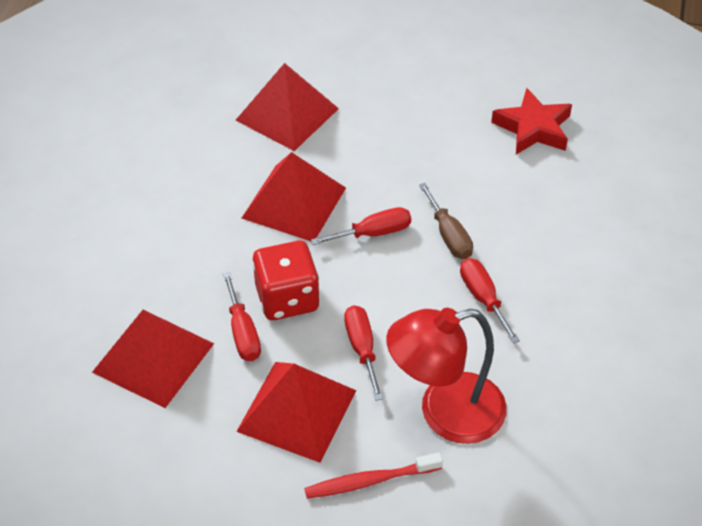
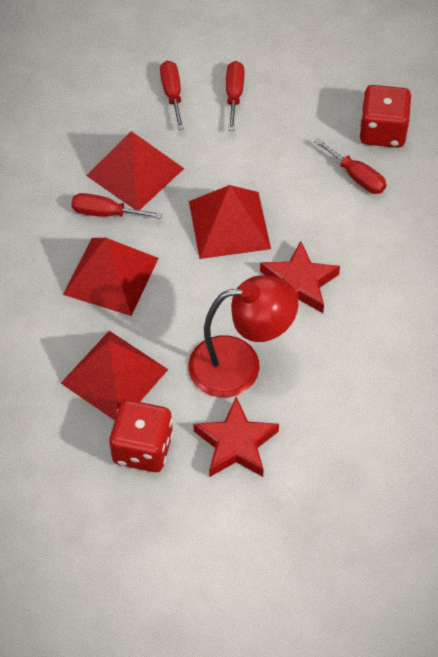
brown screwdriver: 1 -> 0
red dice: 1 -> 2
red star: 1 -> 2
red toothbrush: 1 -> 0

